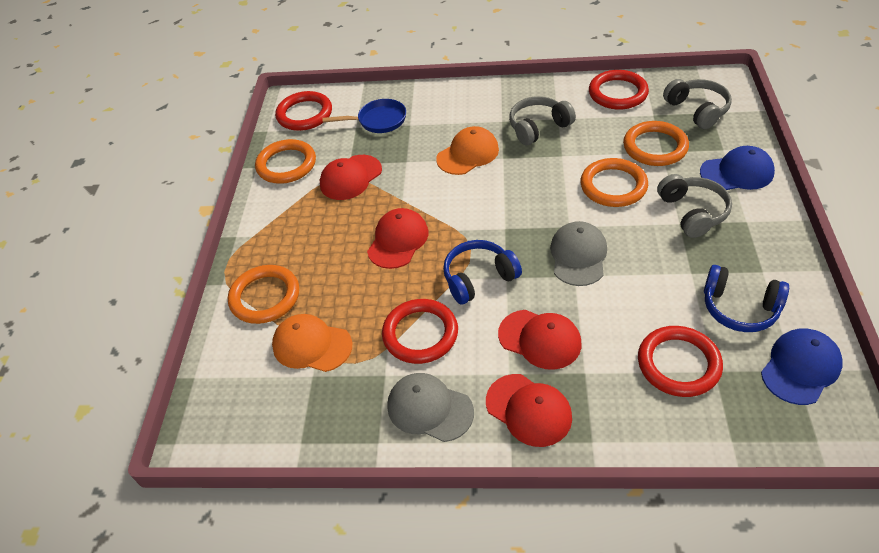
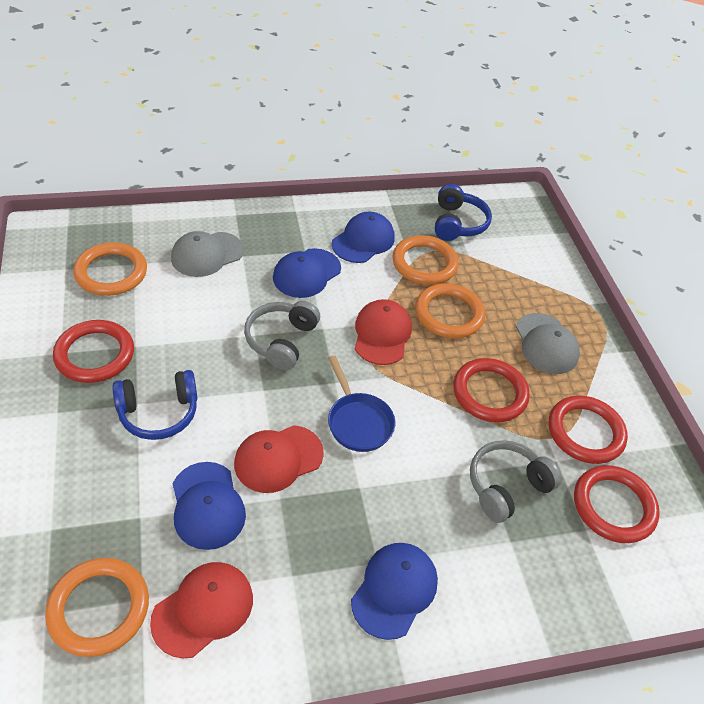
blue cap: 2 -> 4
grey headphones: 3 -> 2
orange cap: 2 -> 0
red cap: 4 -> 3

